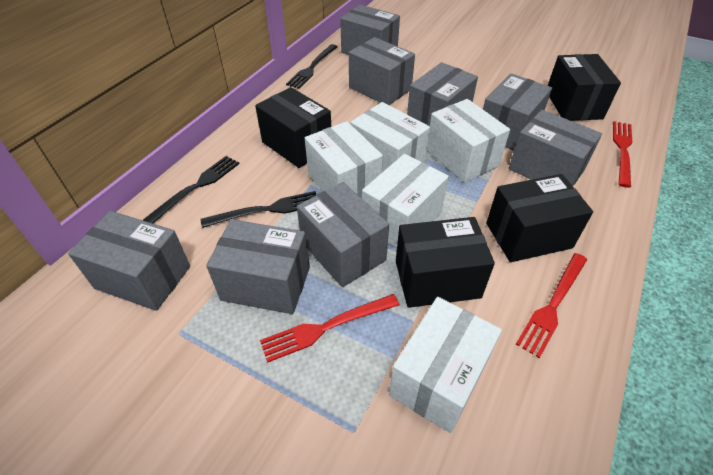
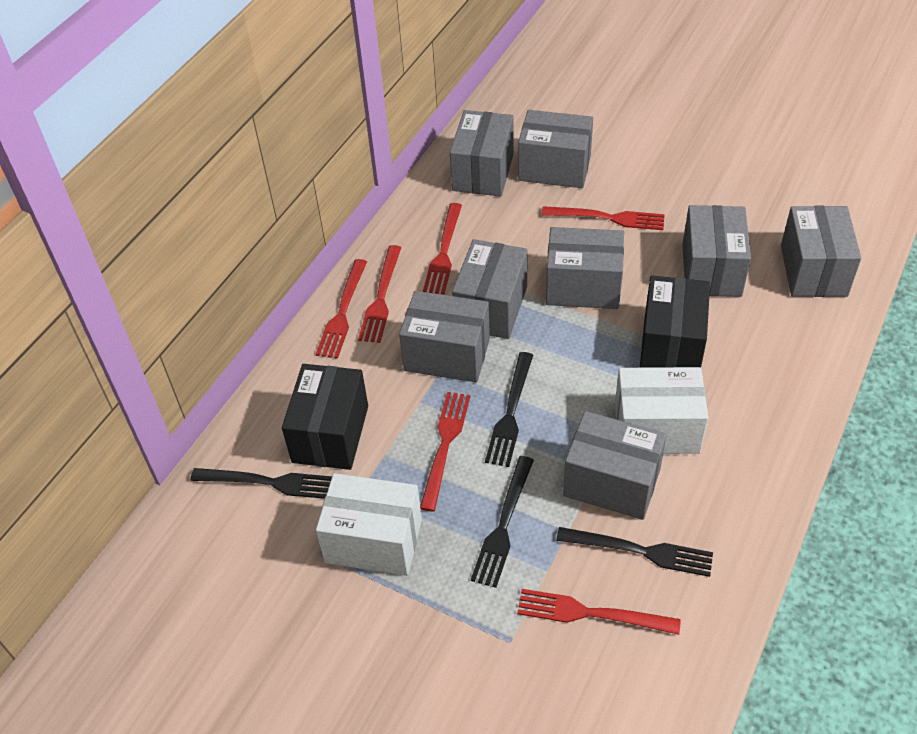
black box: 4 -> 2
black fork: 3 -> 4
red fork: 3 -> 6
white box: 5 -> 2

